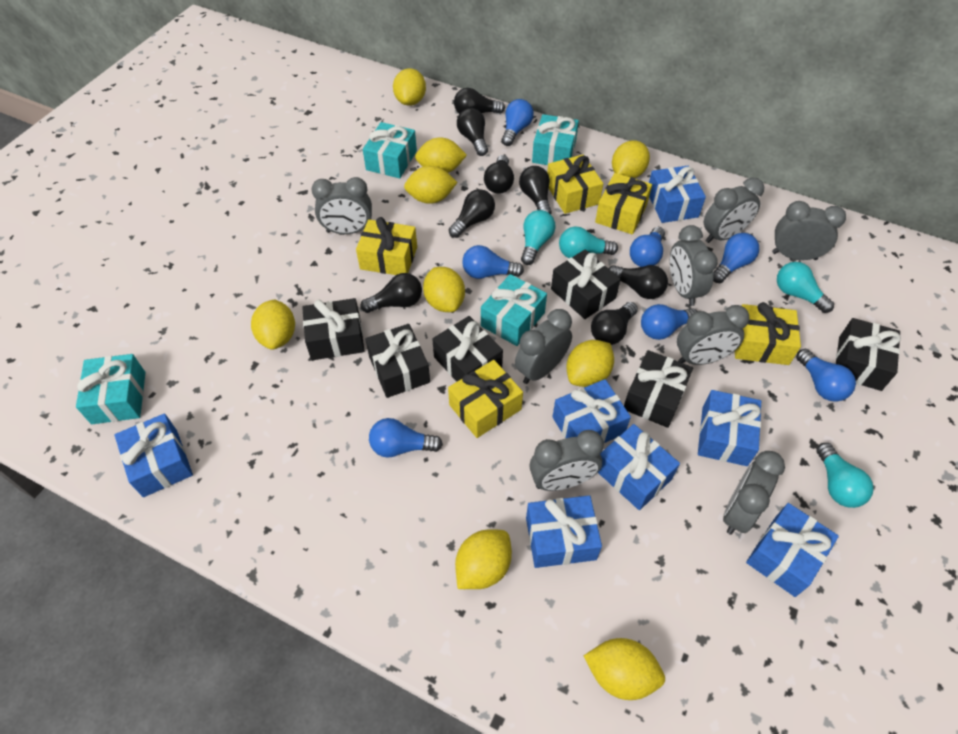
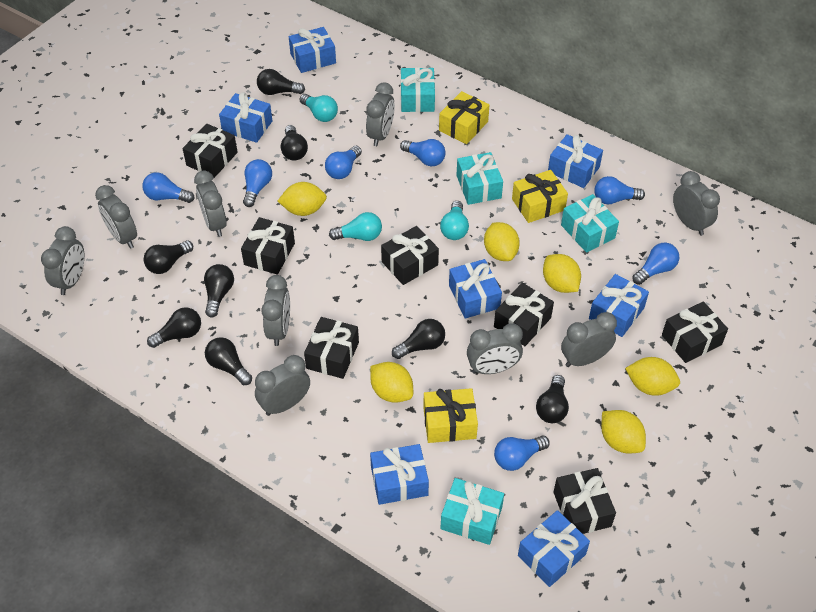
black gift: 6 -> 7
grey clock: 8 -> 9
turquoise light bulb: 4 -> 3
yellow gift: 5 -> 3
yellow lemon: 9 -> 6

